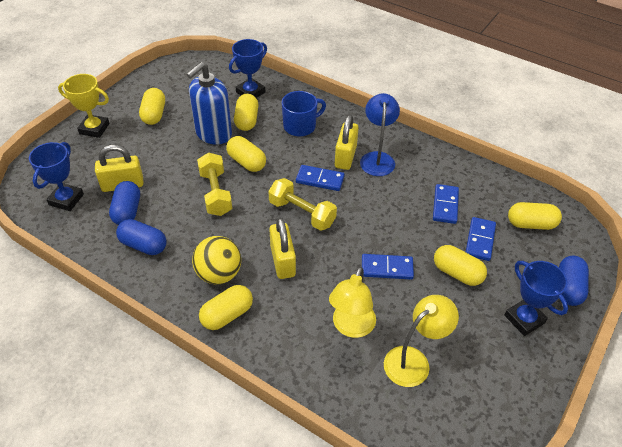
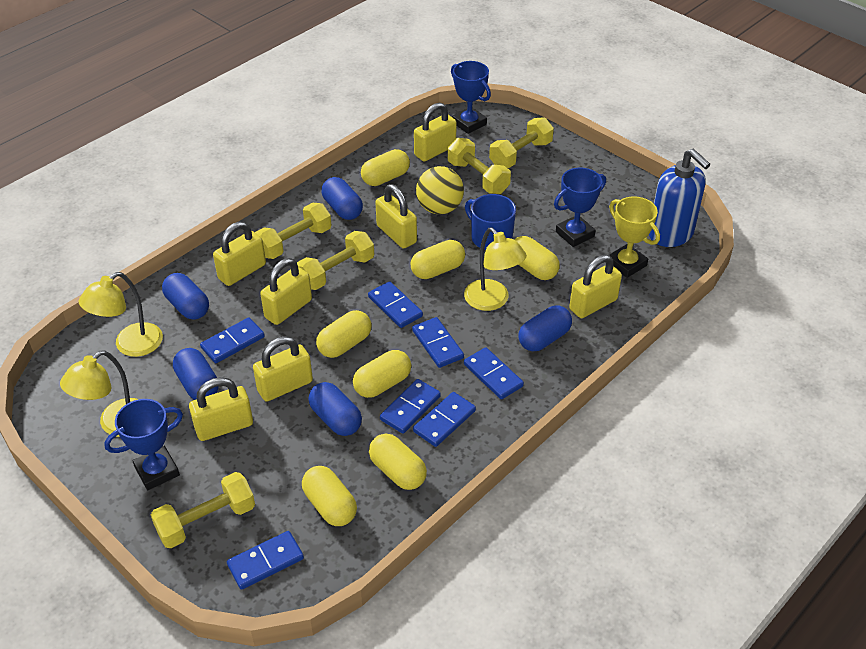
blue capsule: 3 -> 5
blue domino: 4 -> 7
blue lamp: 1 -> 0
yellow capsule: 6 -> 7
yellow dumbbell: 2 -> 5
yellow lamp: 2 -> 3
yellow padlock: 3 -> 7

